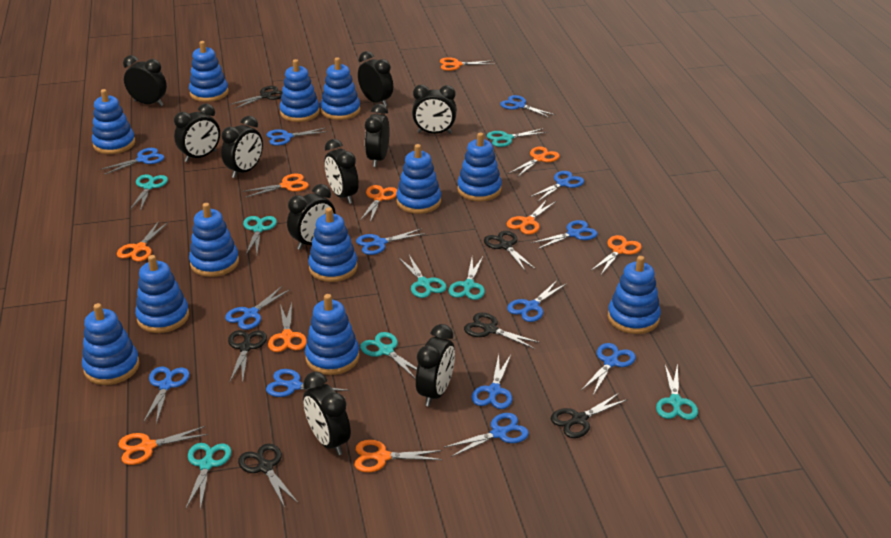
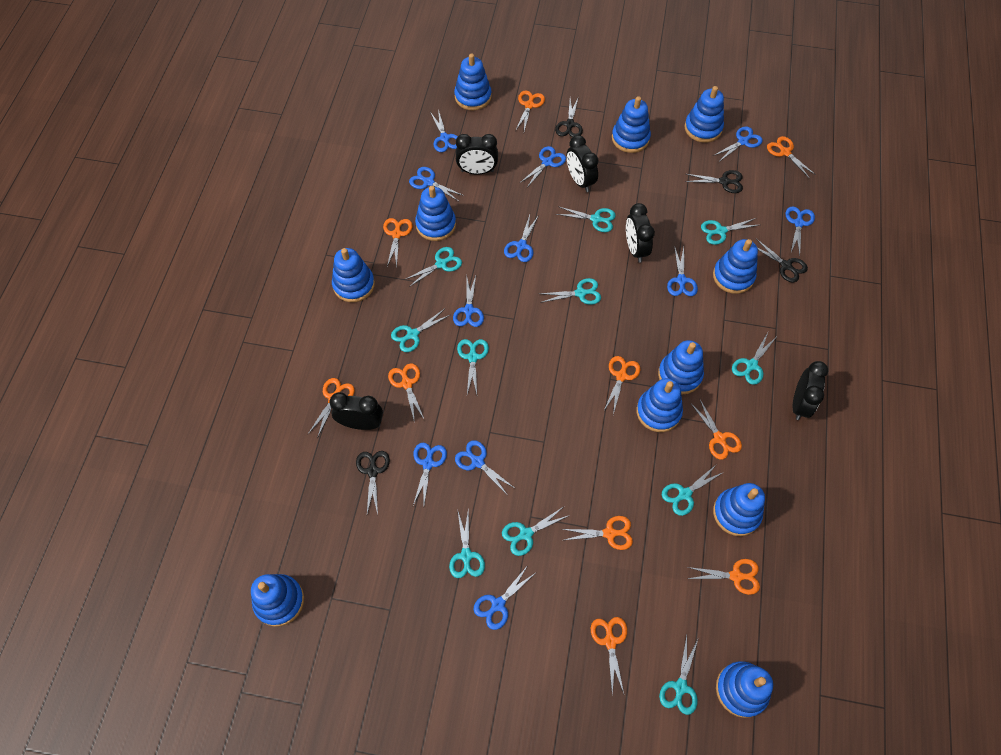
black clock: 10 -> 5
black scissors: 6 -> 4
blue scissors: 13 -> 11
blue stacking toy: 12 -> 11
turquoise scissors: 8 -> 11

